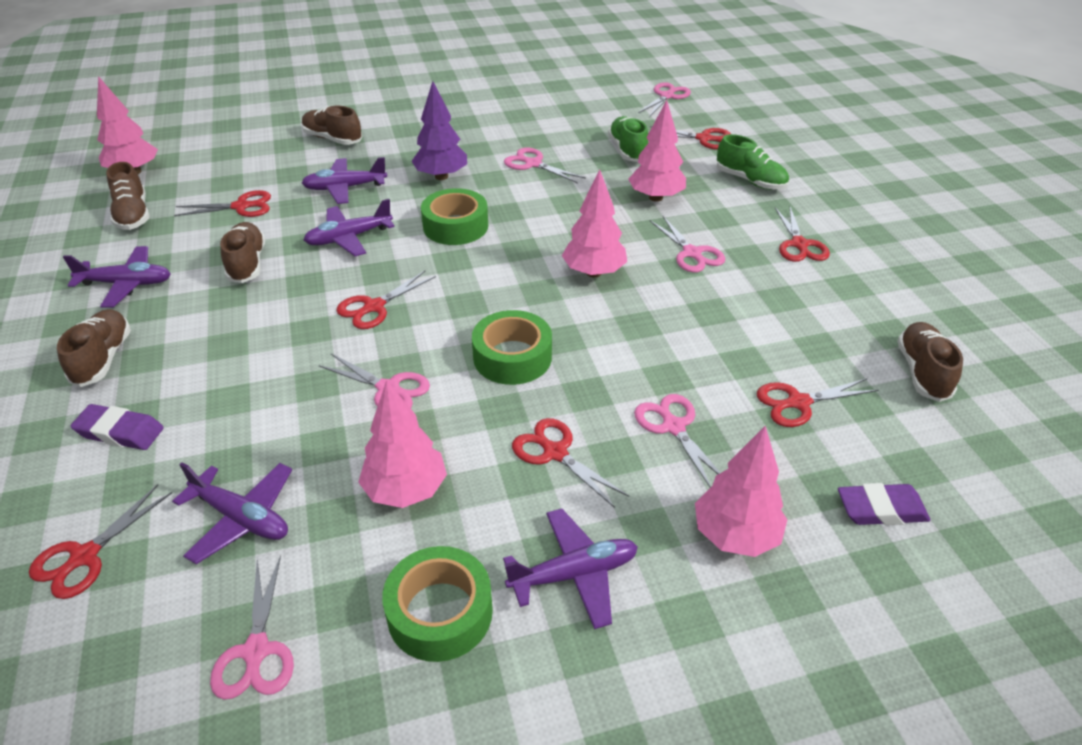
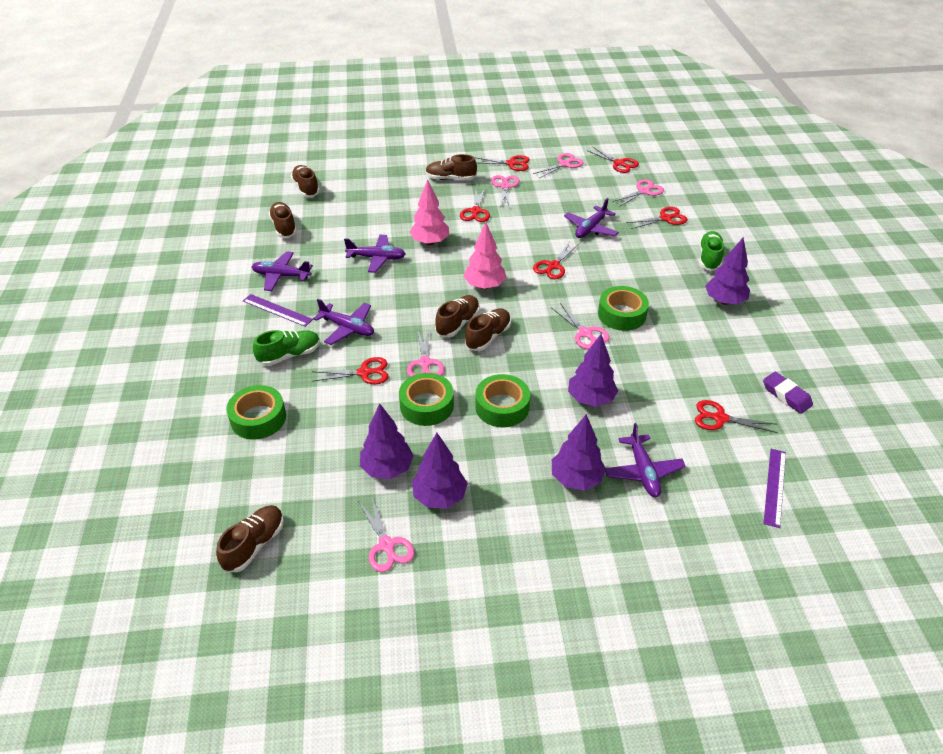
brown shoe: 5 -> 6
green tape: 3 -> 4
pink tree: 5 -> 2
purple eraser: 2 -> 1
purple ruler: 0 -> 2
purple tree: 1 -> 5

